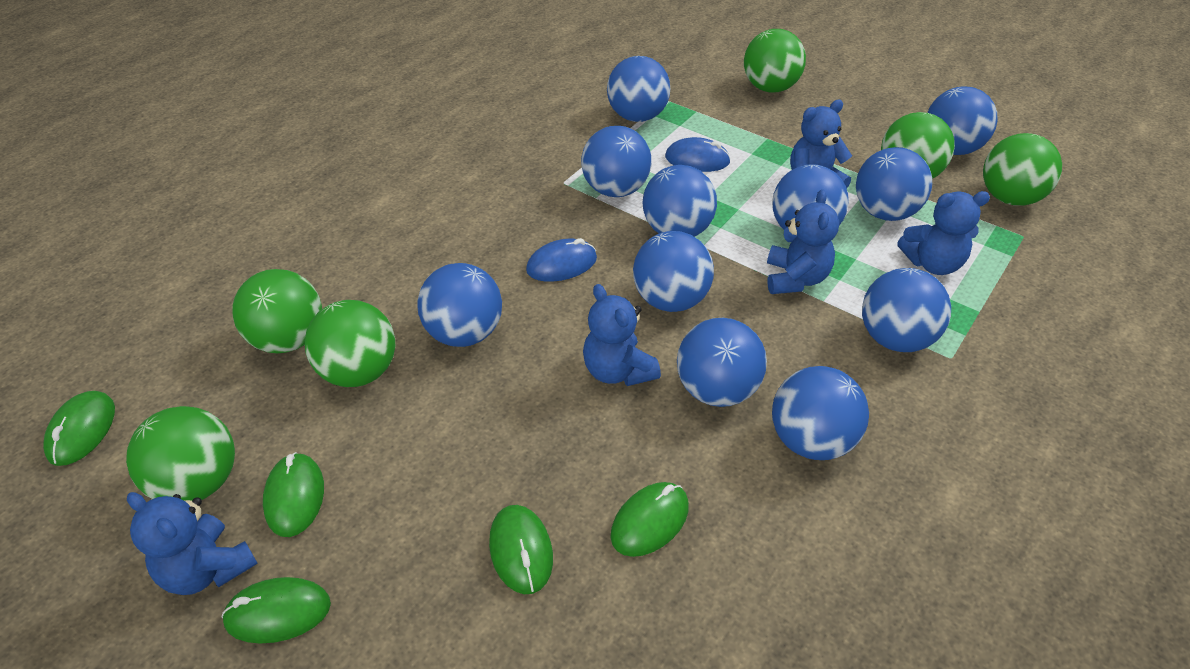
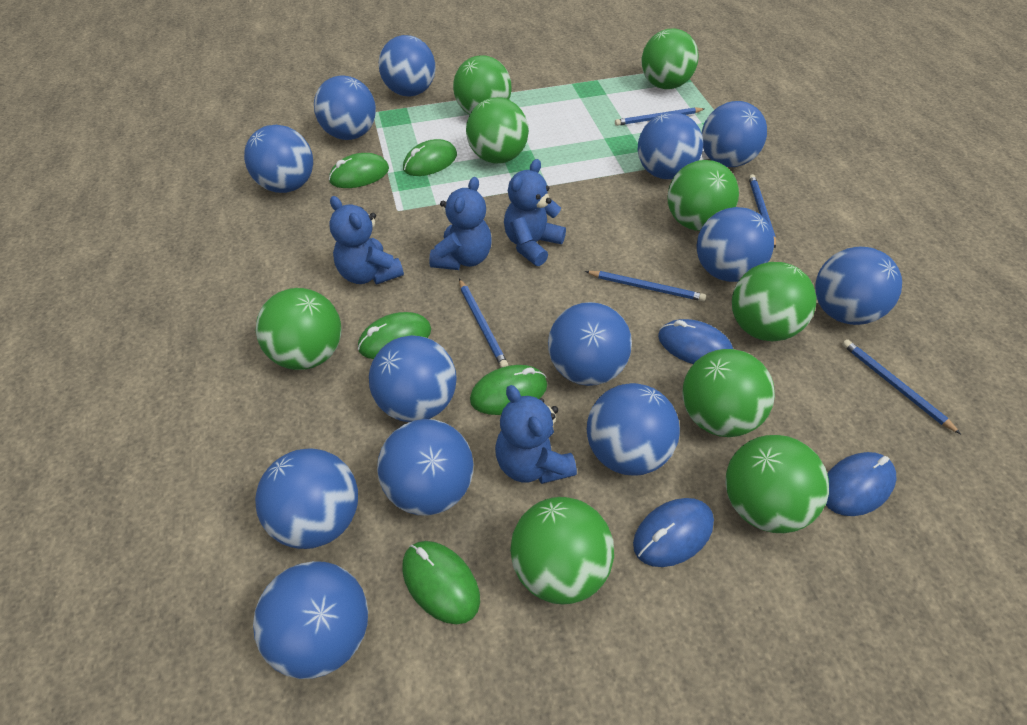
blue ball: 11 -> 13
blue mouse: 2 -> 3
blue pencil: 0 -> 5
blue teddy bear: 5 -> 4
green ball: 6 -> 9

